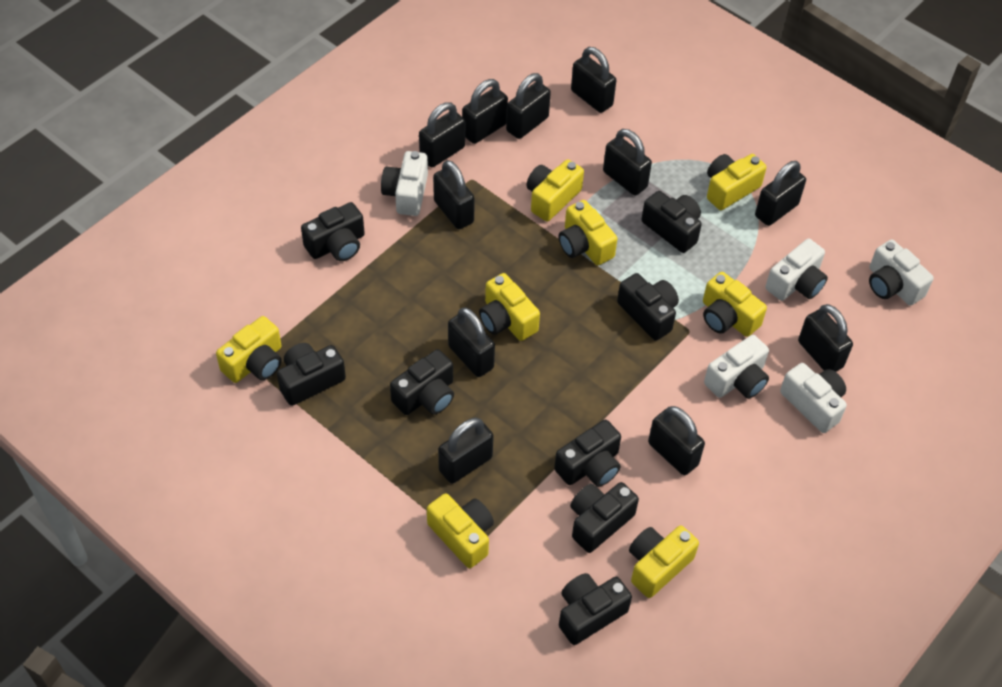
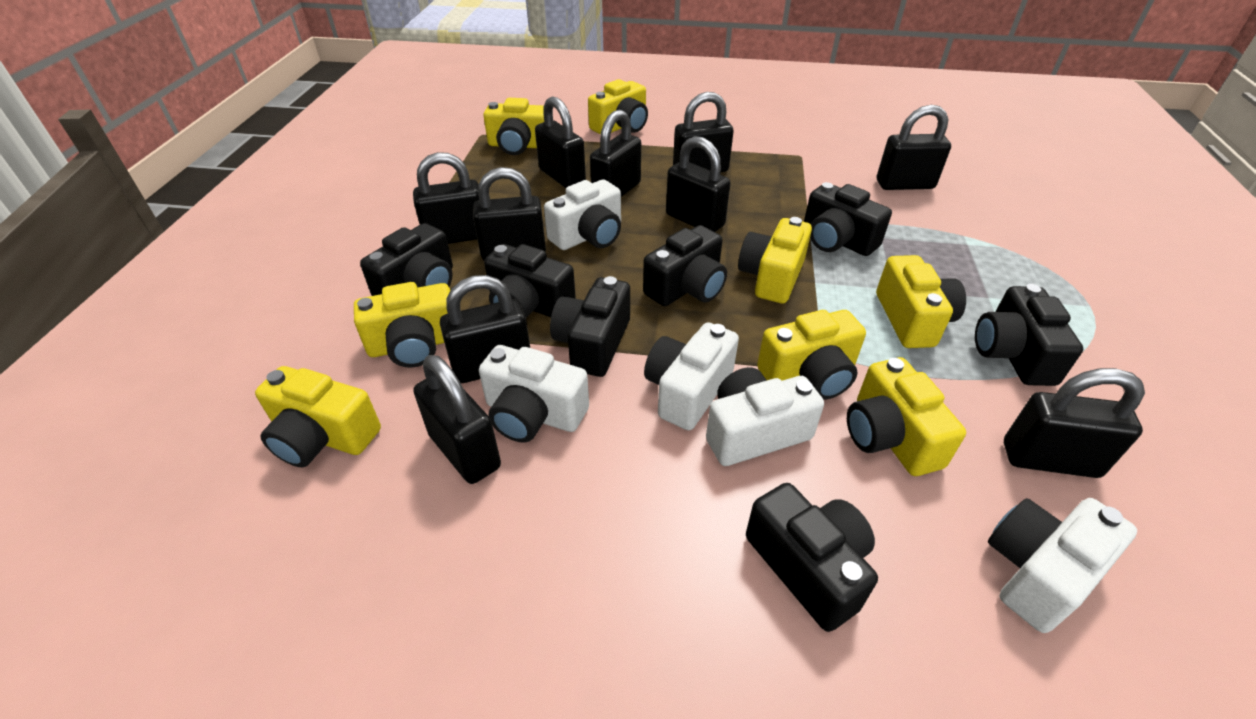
black camera: 8 -> 7
black padlock: 11 -> 10

